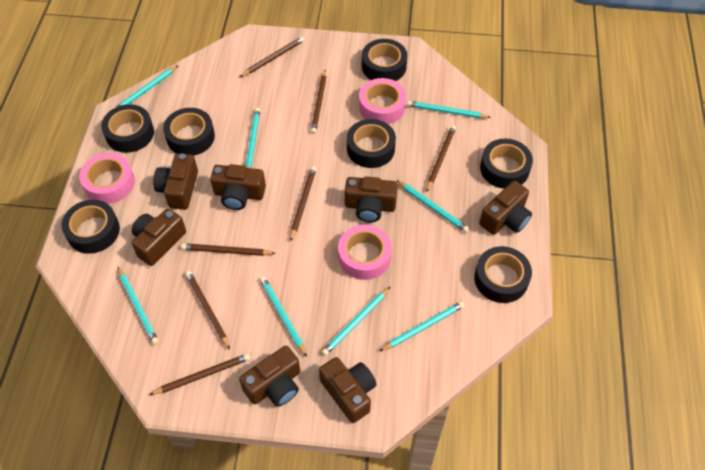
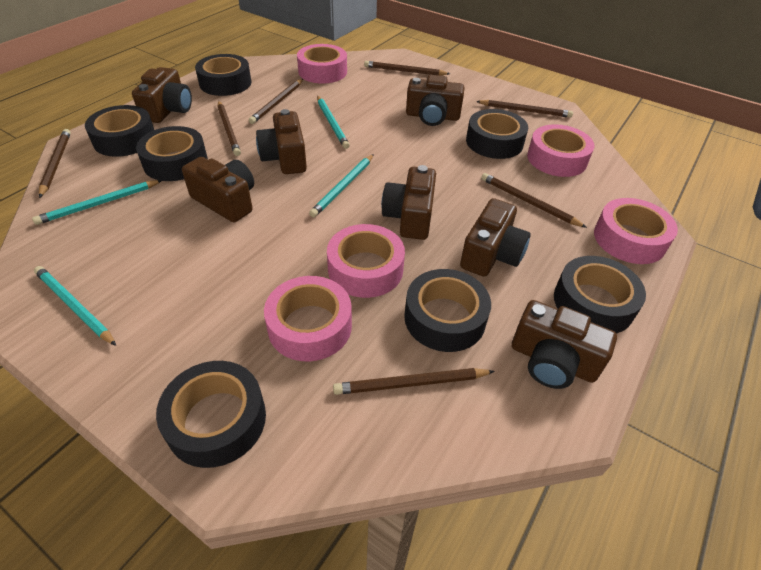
pink tape: 3 -> 5
turquoise pencil: 8 -> 4

